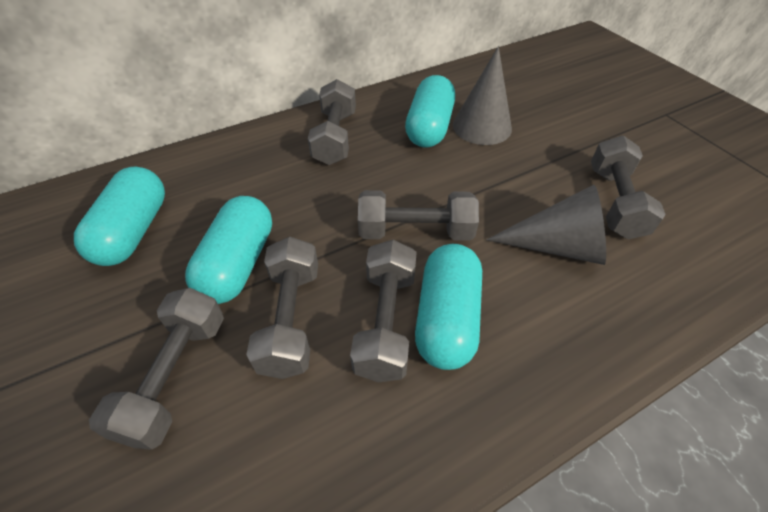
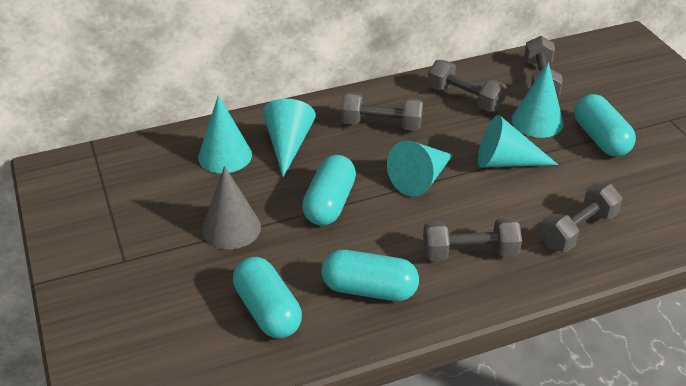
grey cone: 2 -> 1
grey dumbbell: 6 -> 5
turquoise cone: 0 -> 5

